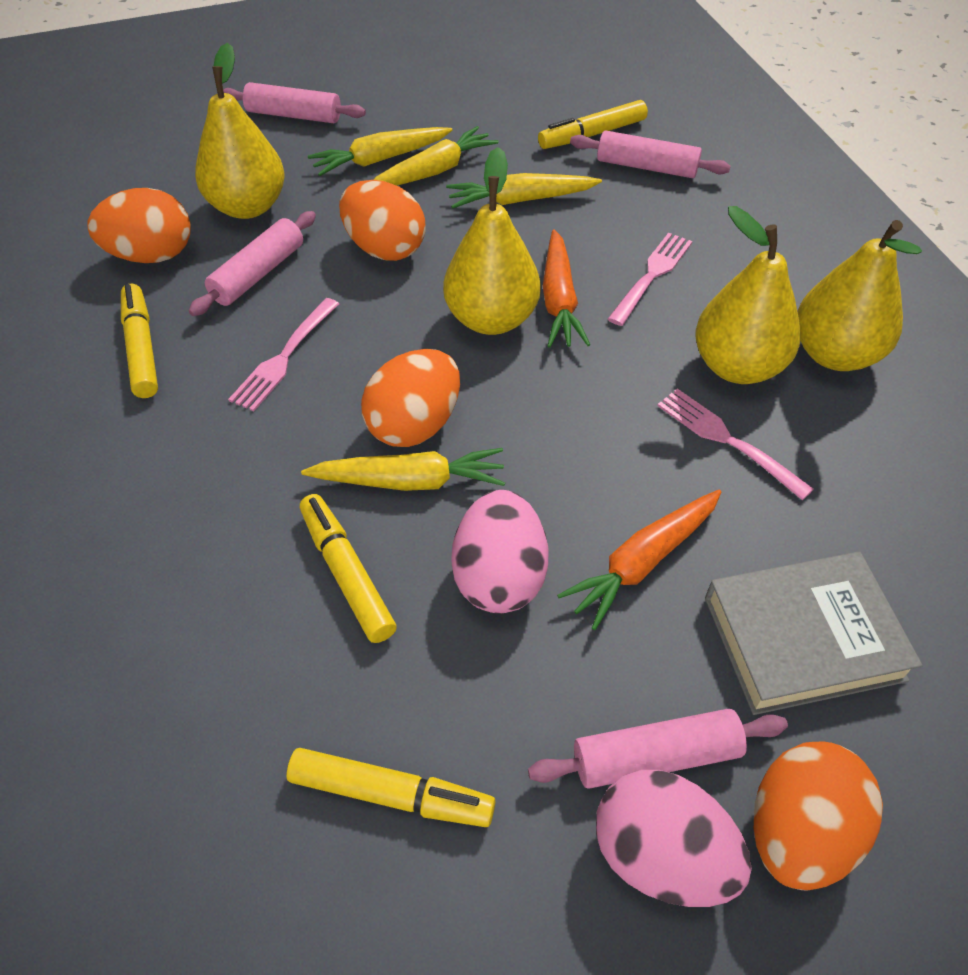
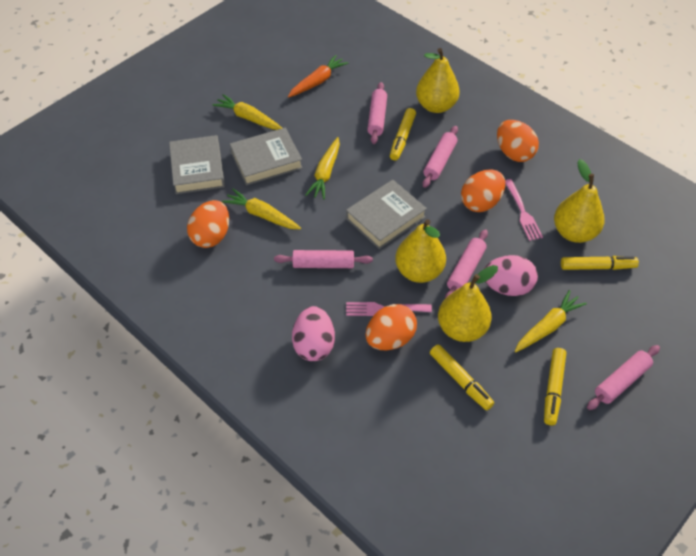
grey book: 1 -> 3
orange carrot: 2 -> 1
pink fork: 3 -> 2
pink rolling pin: 4 -> 5

